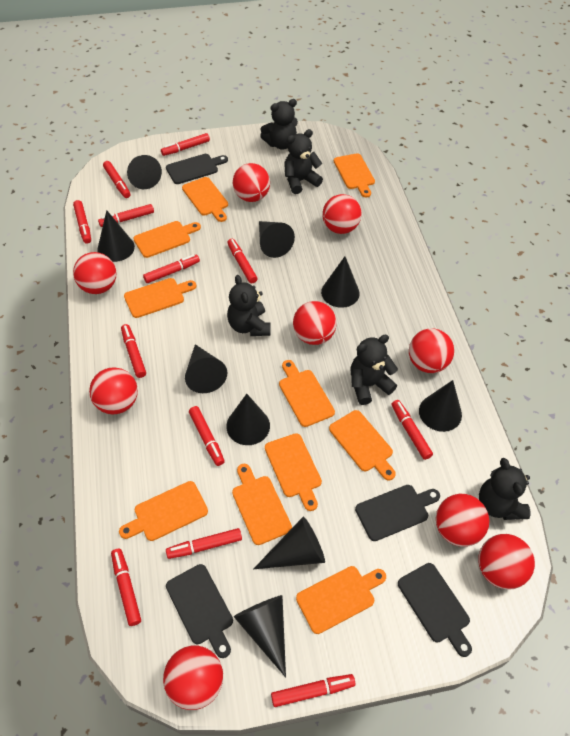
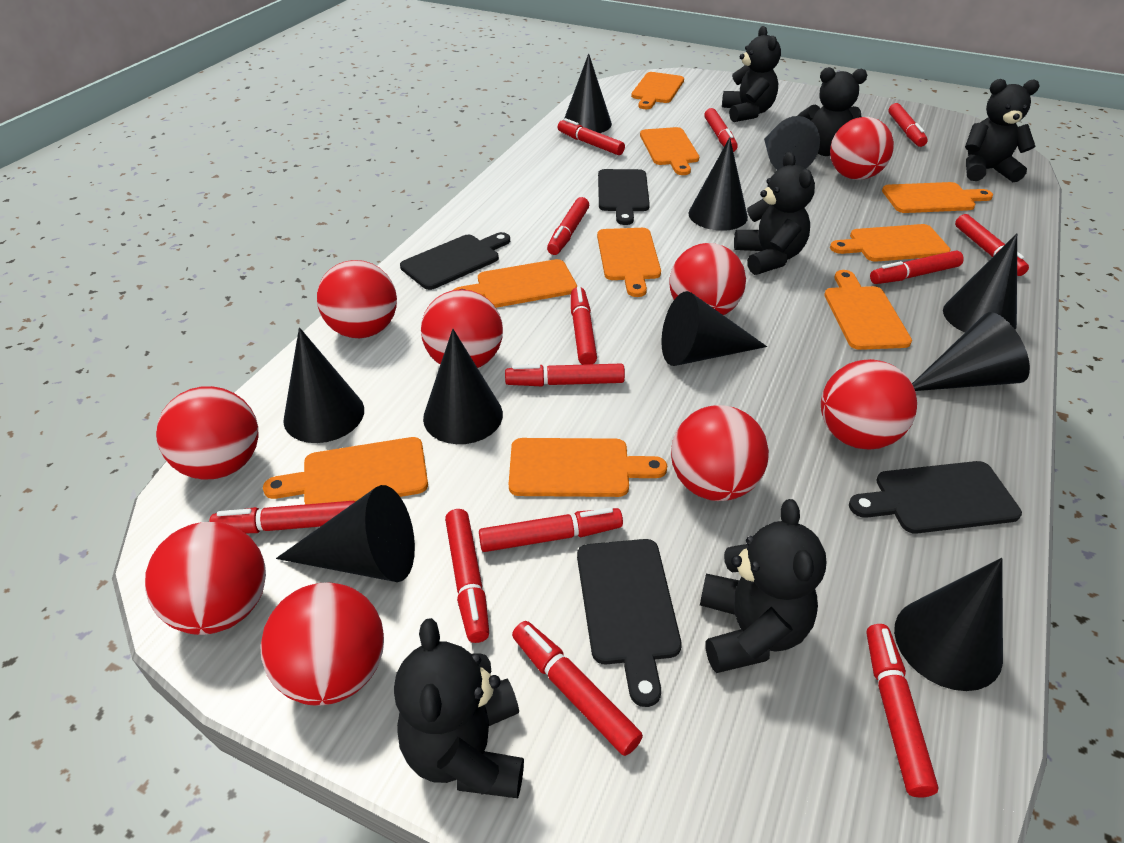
black cone: 9 -> 10
black teddy bear: 5 -> 6
orange cutting board: 10 -> 9
red marker: 12 -> 13

